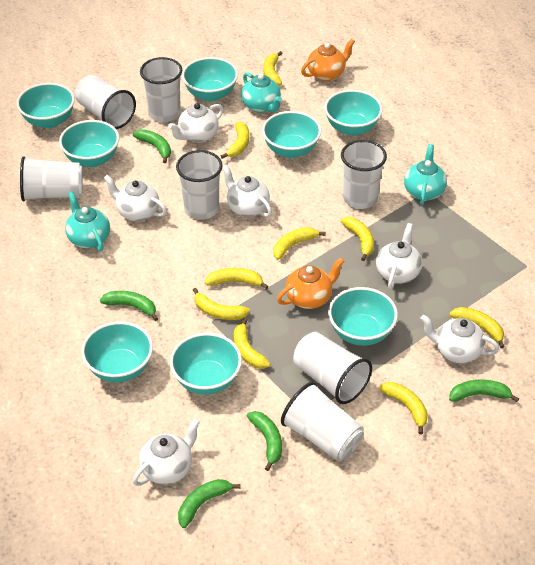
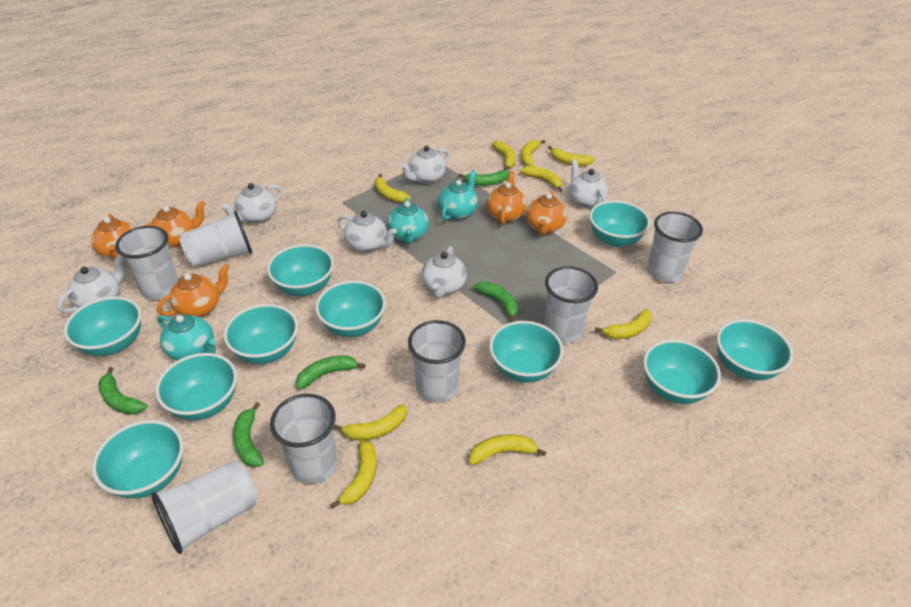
orange teapot: 2 -> 5
turquoise bowl: 8 -> 10

